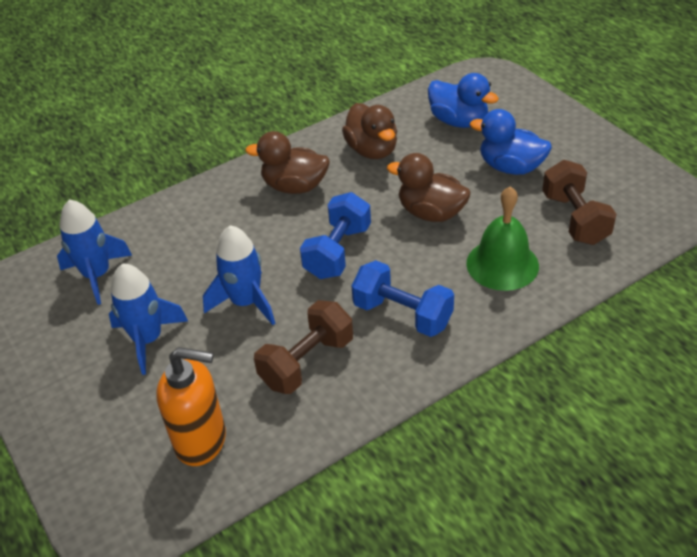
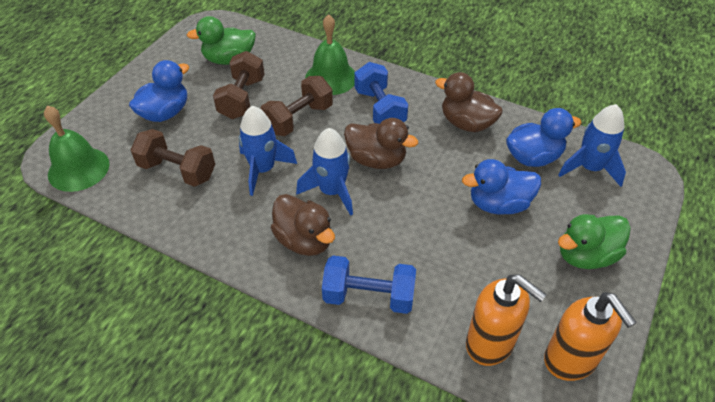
blue duck: 2 -> 3
brown dumbbell: 2 -> 3
green bell: 1 -> 2
green duck: 0 -> 2
orange soap dispenser: 1 -> 2

